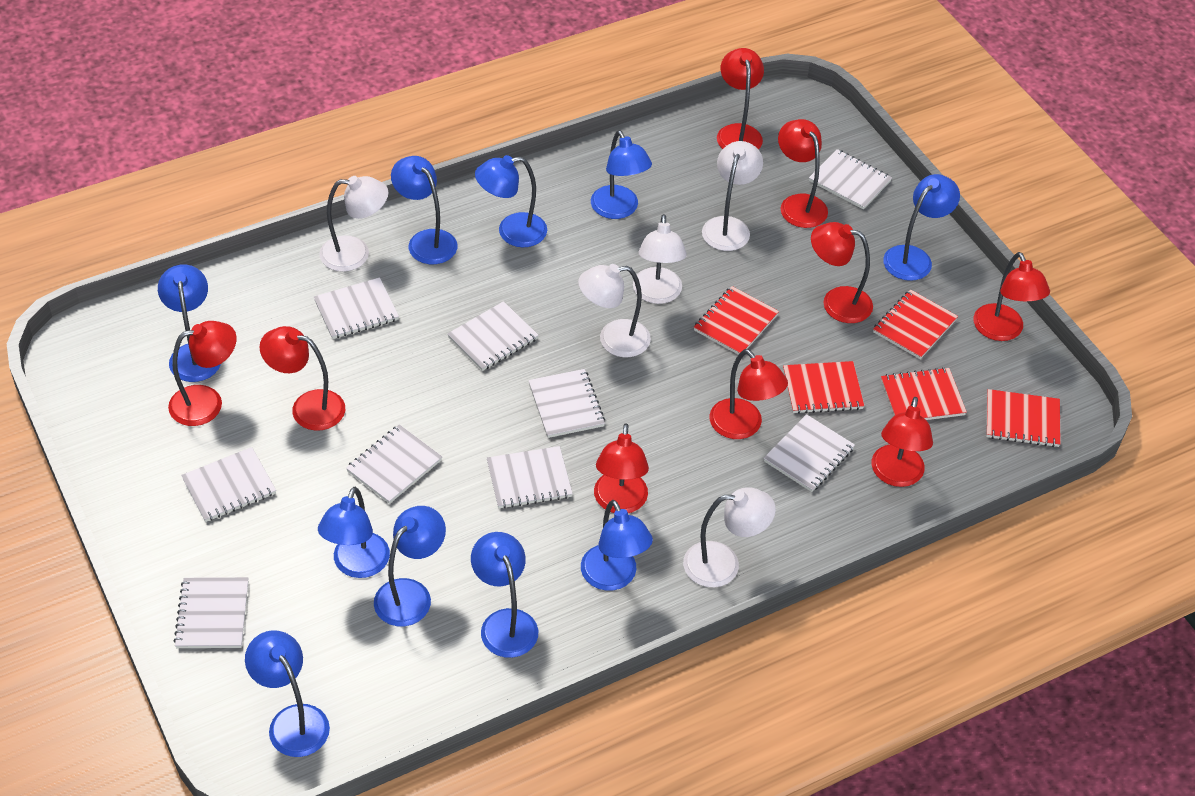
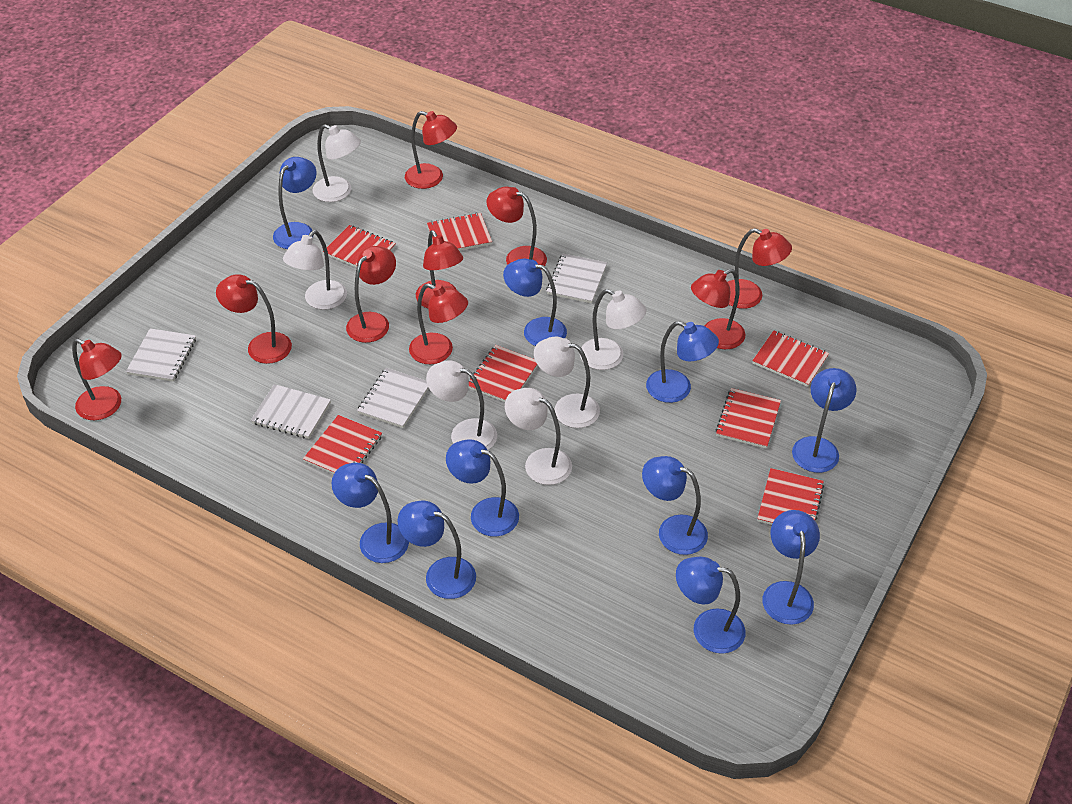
red notebook: 5 -> 7
white lamp: 5 -> 6
white notebook: 9 -> 4

